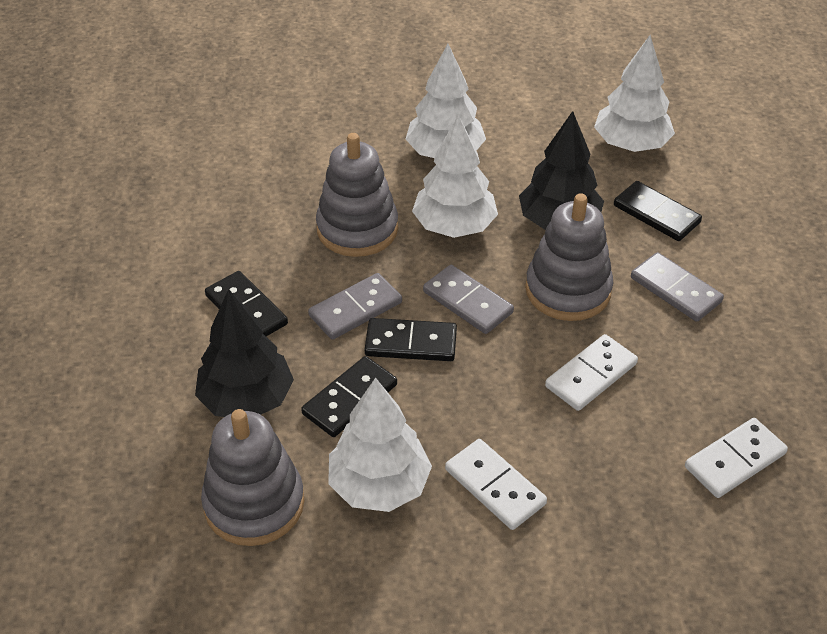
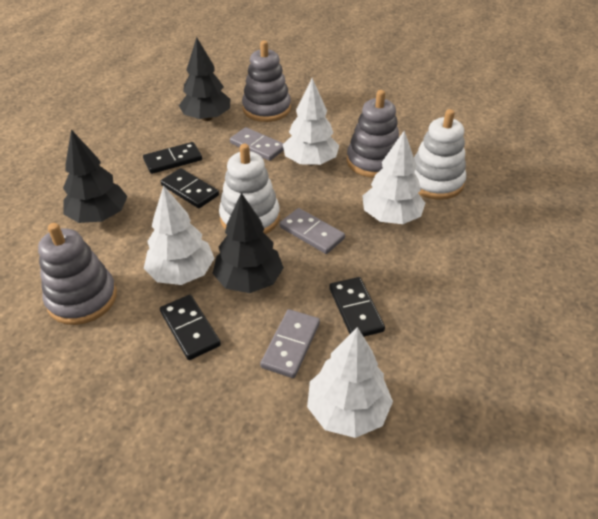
black tree: 2 -> 3
white domino: 3 -> 0
white stacking toy: 0 -> 2

